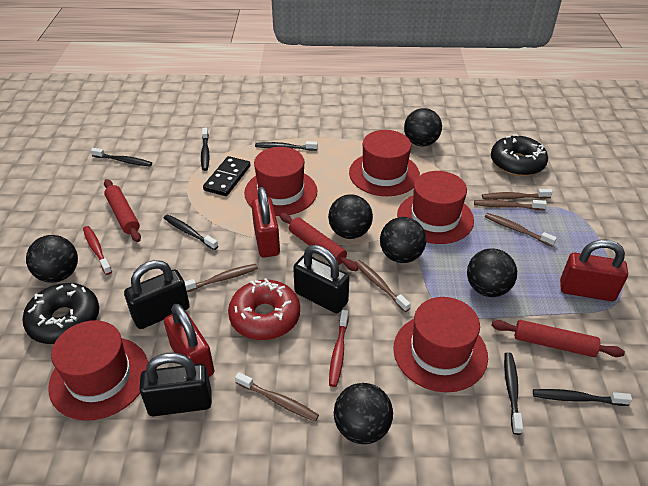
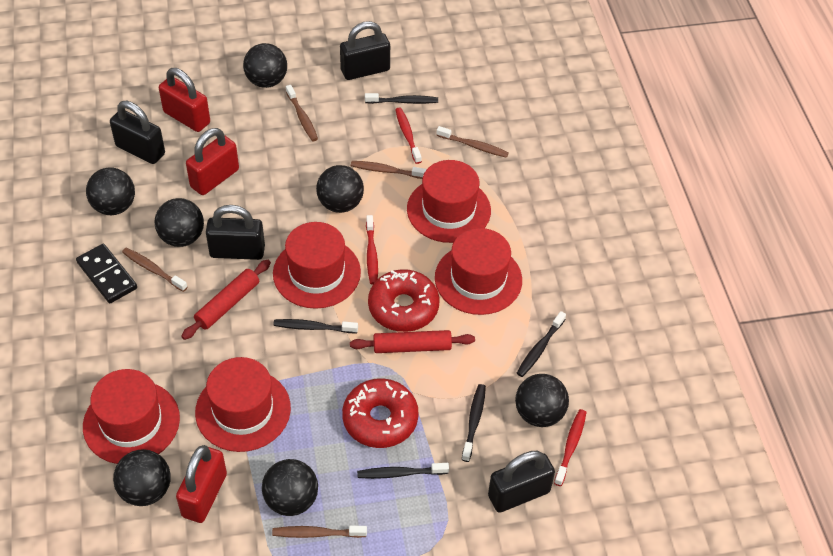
black ball: 6 -> 7
black donut: 2 -> 0
black padlock: 3 -> 4
black toothbrush: 6 -> 5
brown toothbrush: 6 -> 5
red donut: 1 -> 2
red rolling pin: 3 -> 2
red toothbrush: 2 -> 3

